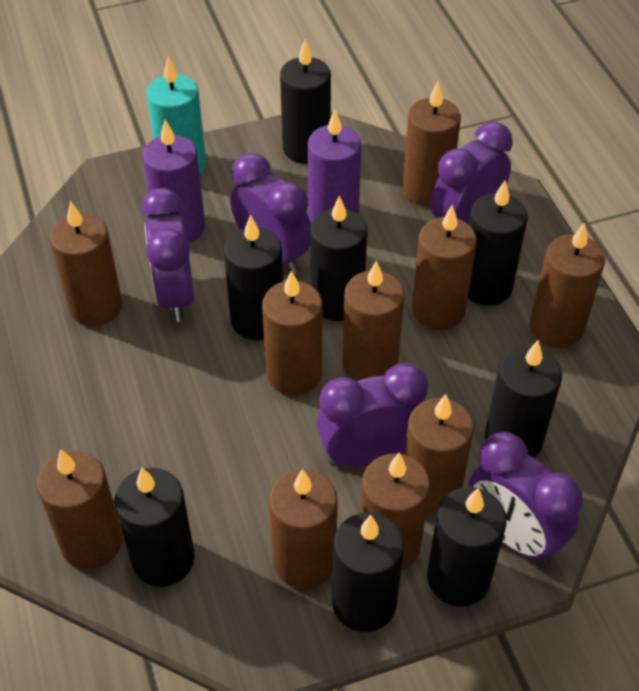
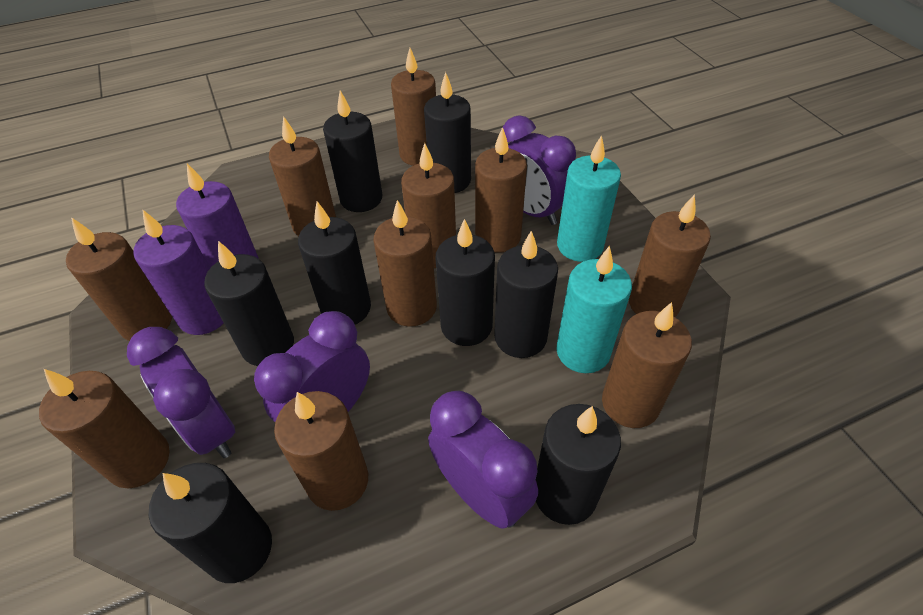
purple clock: 5 -> 4
turquoise candle: 1 -> 2

